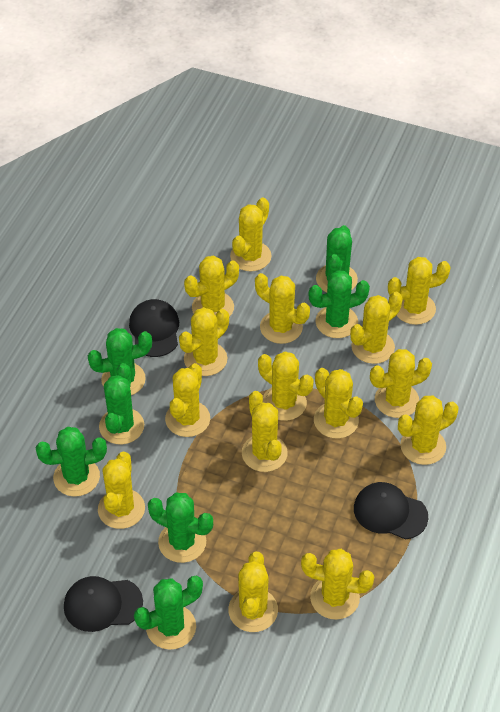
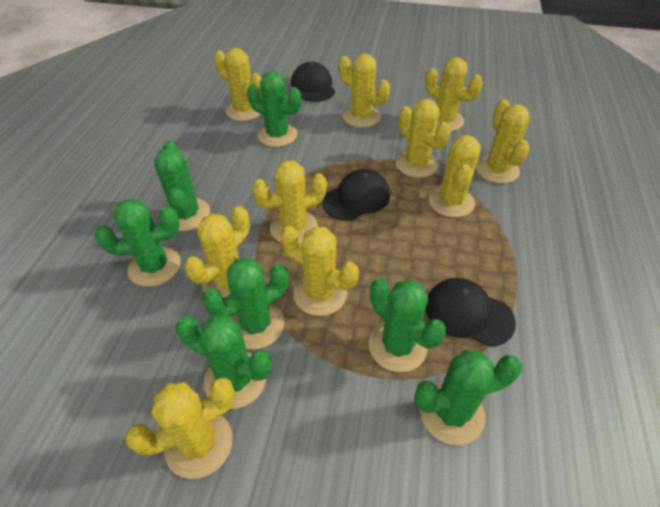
yellow cactus: 15 -> 10

